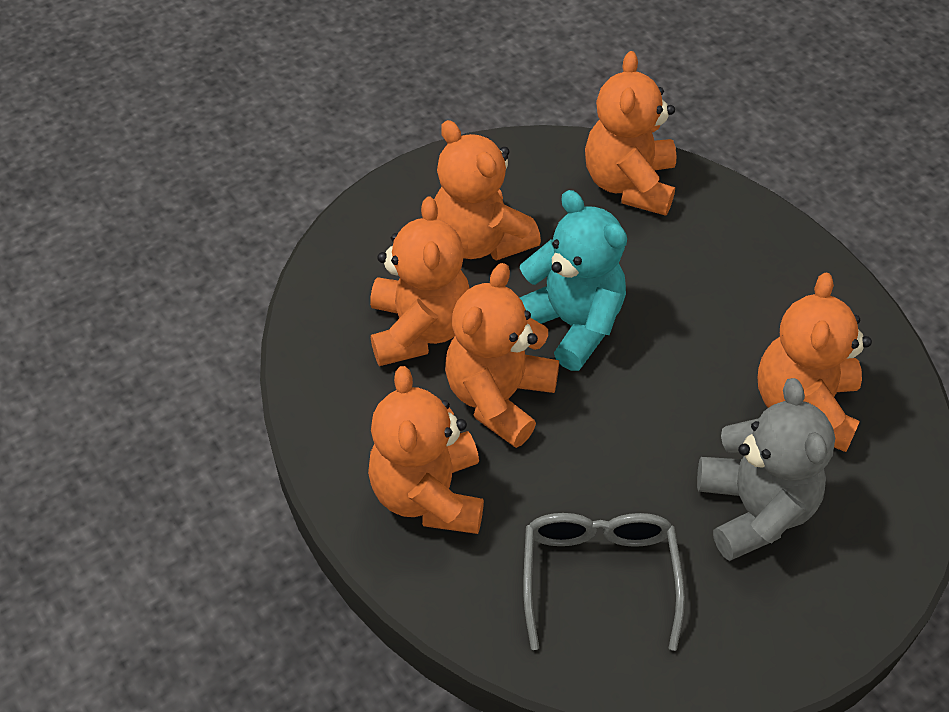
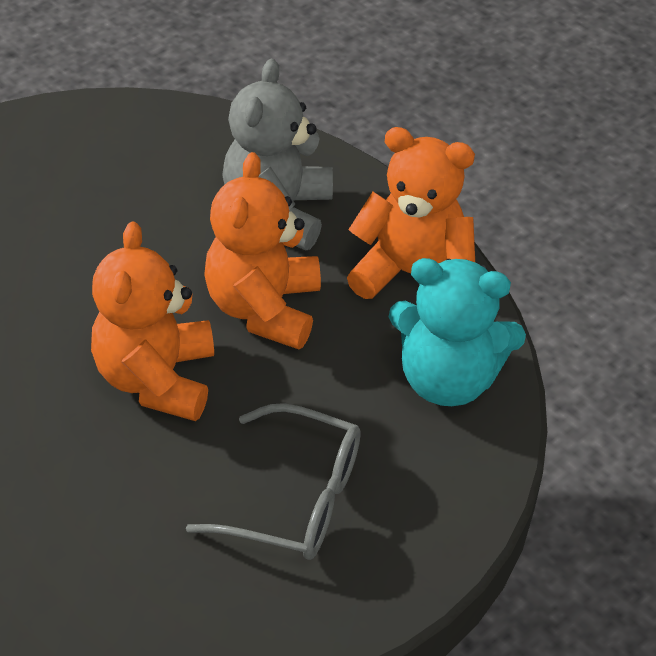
orange teddy bear: 6 -> 3

